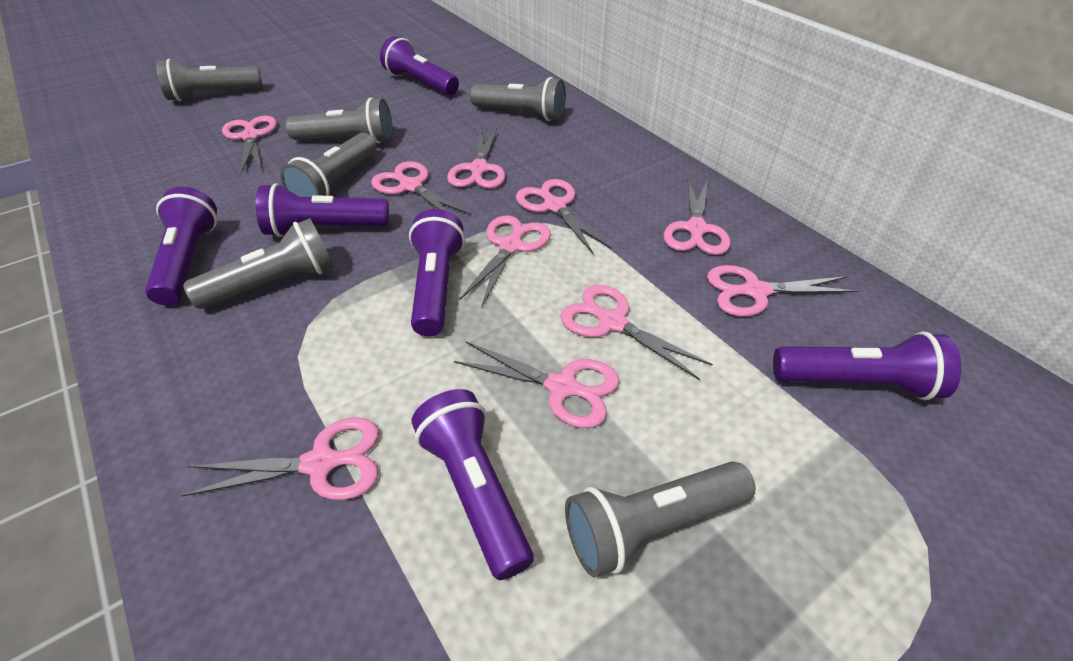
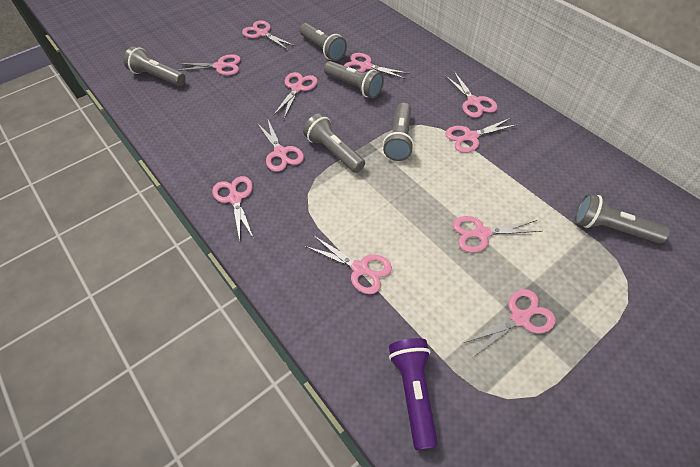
pink scissors: 10 -> 11
purple flashlight: 6 -> 1

